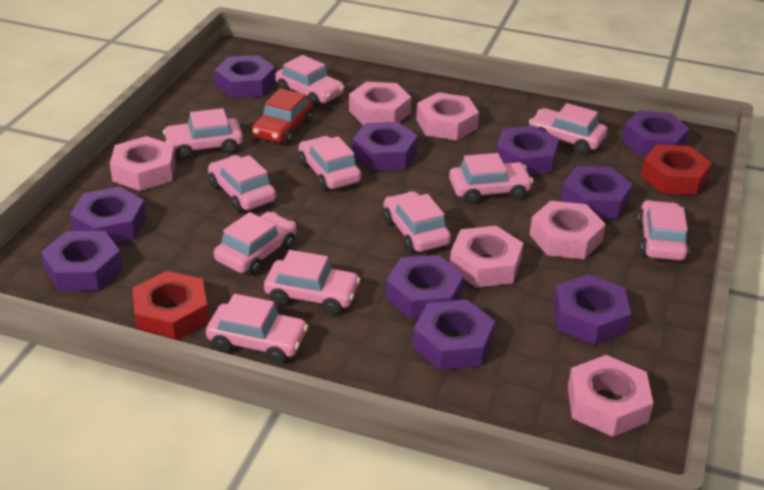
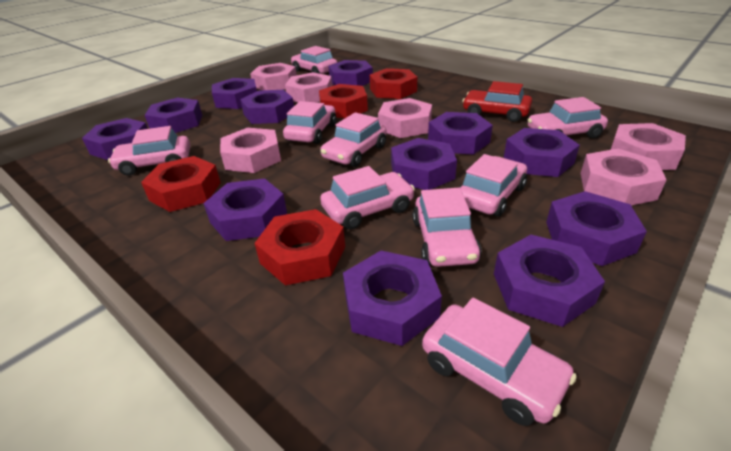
pink car: 11 -> 9
purple nut: 10 -> 12
red nut: 2 -> 4

